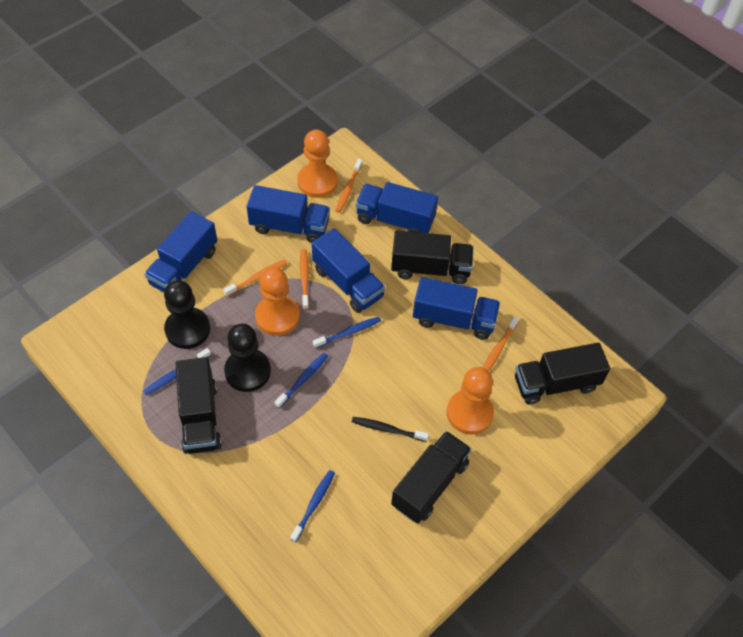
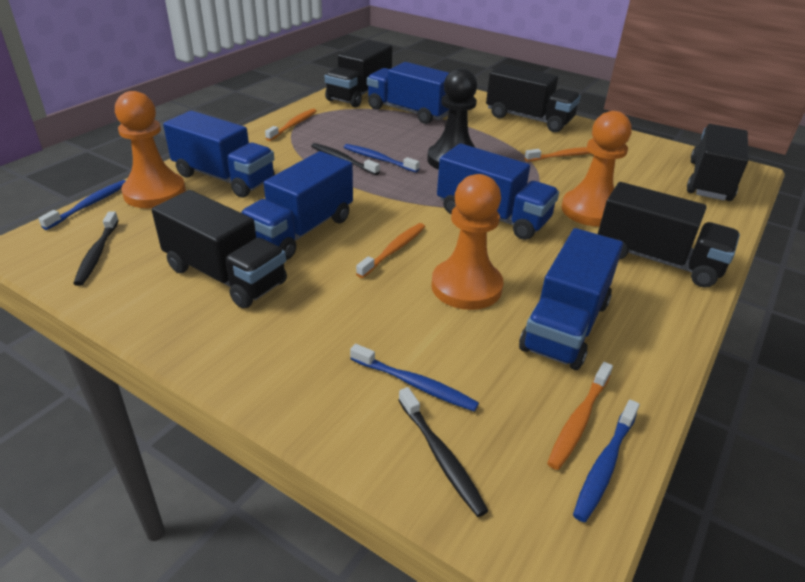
black pawn: 2 -> 1
black toothbrush: 1 -> 3
black truck: 4 -> 5

